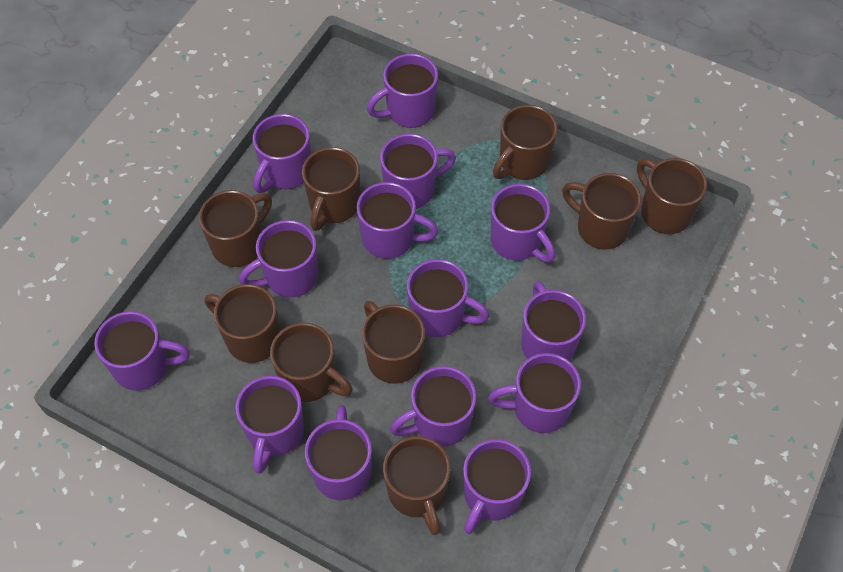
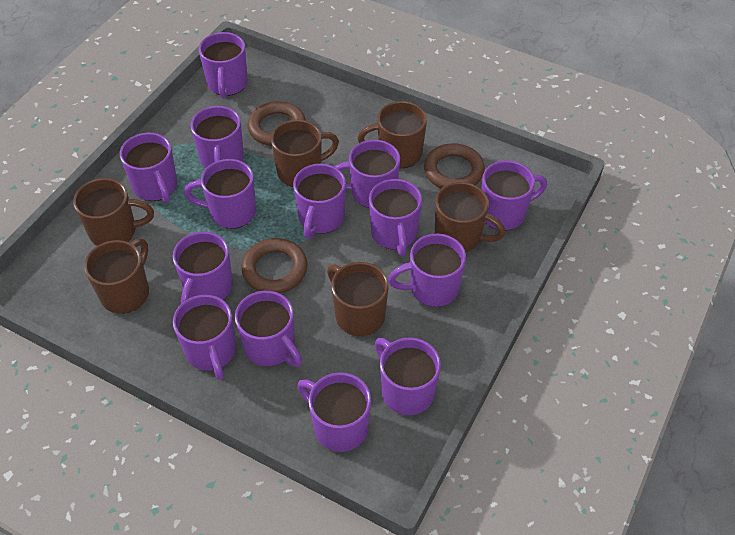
brown mug: 9 -> 6
brown ring: 0 -> 3

